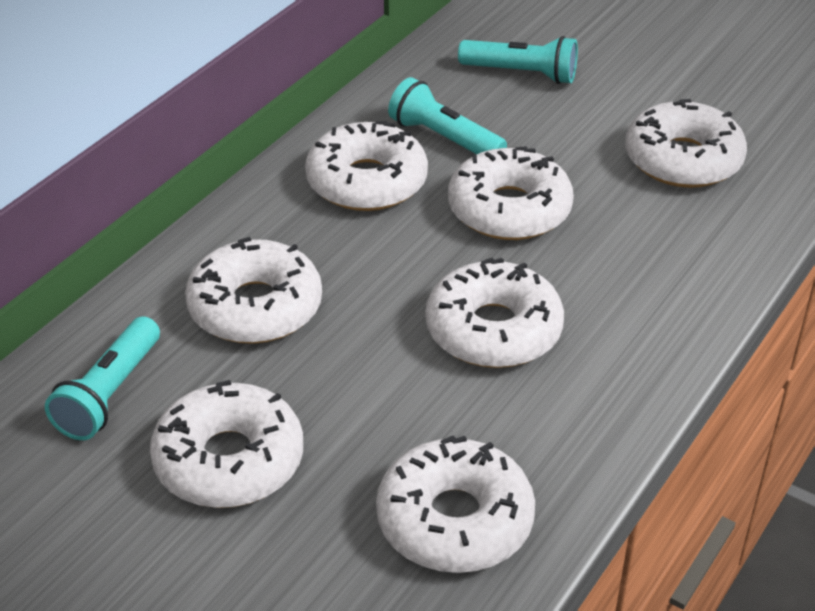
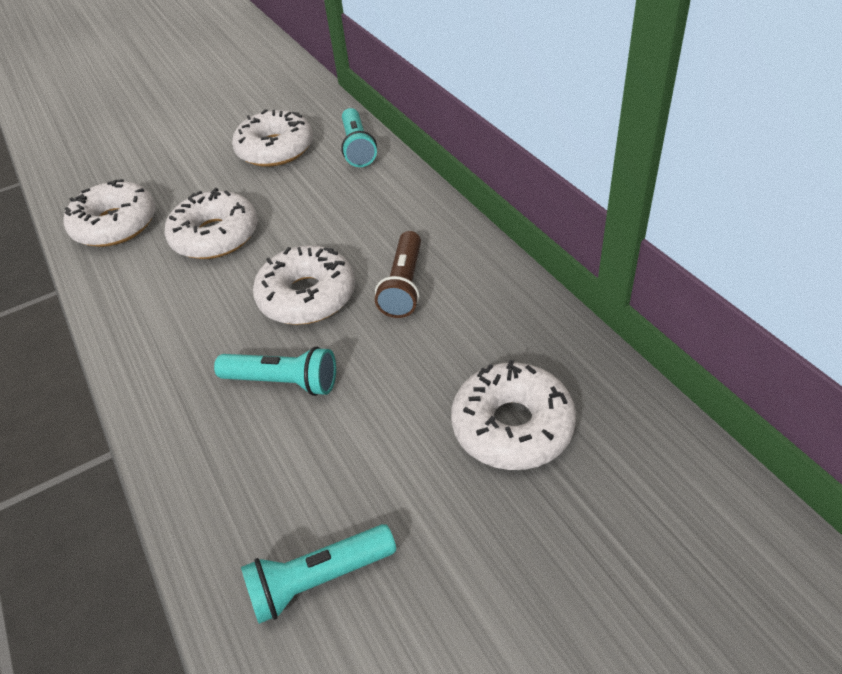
brown flashlight: 0 -> 1
white donut: 7 -> 5

